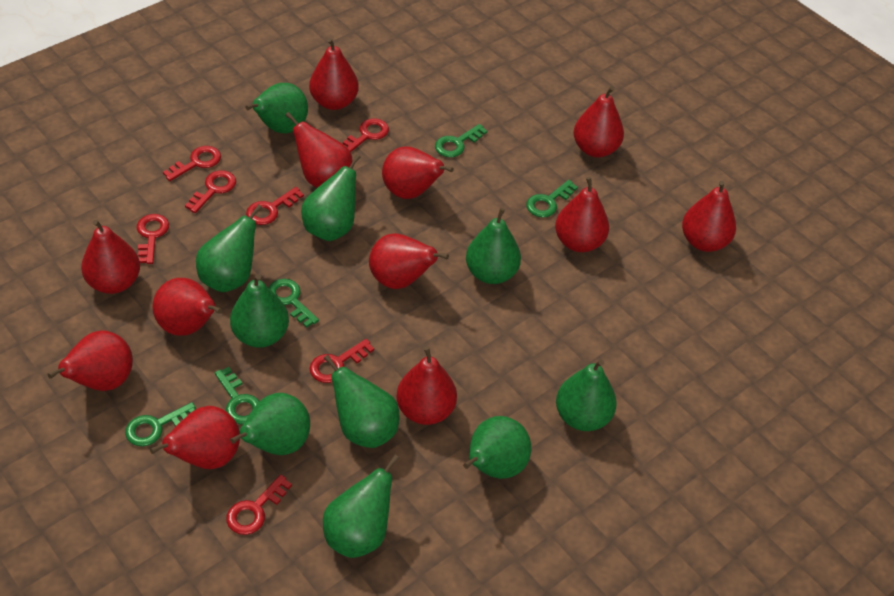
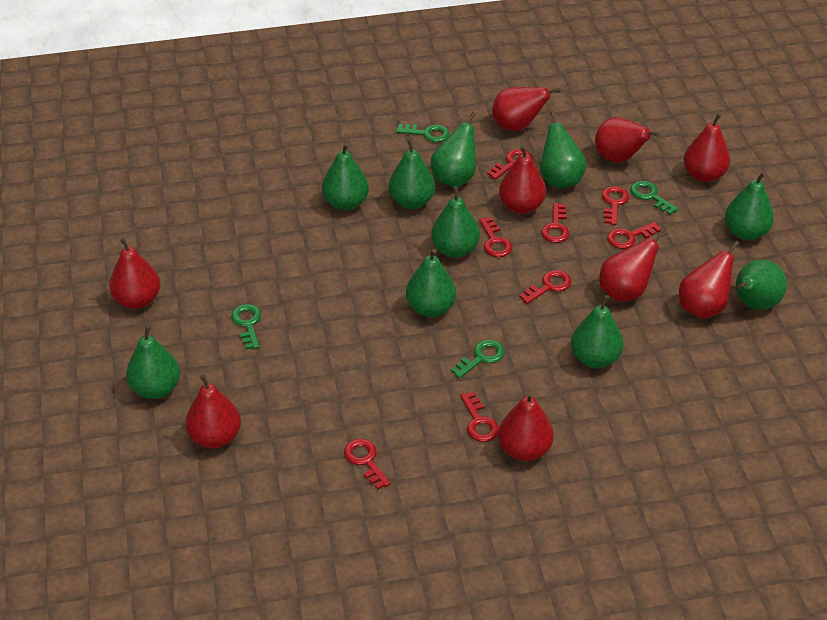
green key: 5 -> 4
red key: 7 -> 8
red pear: 12 -> 9

